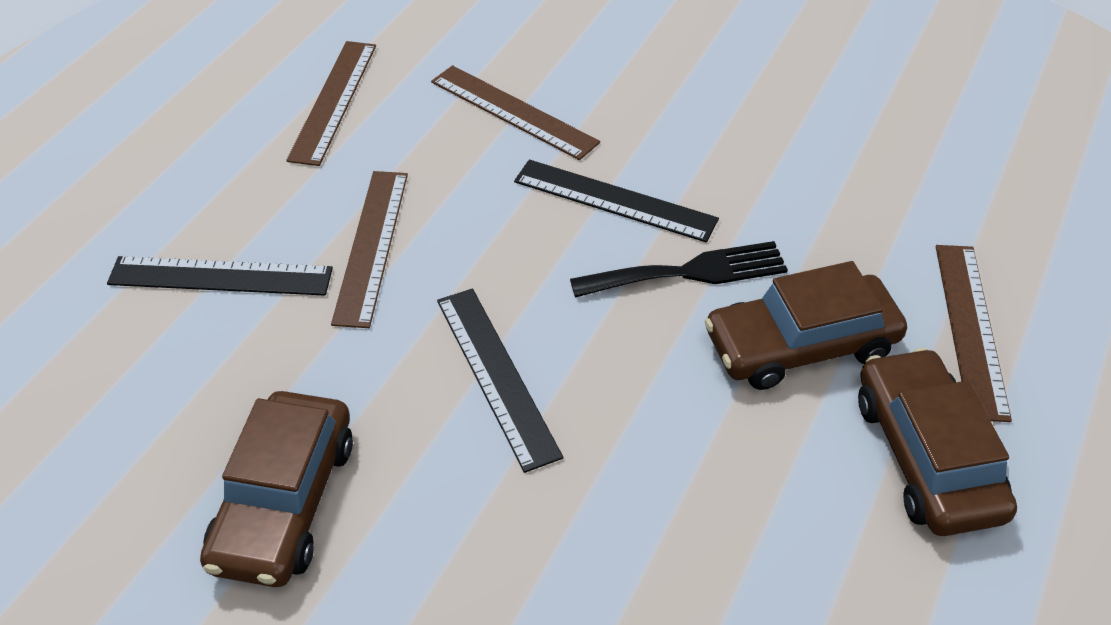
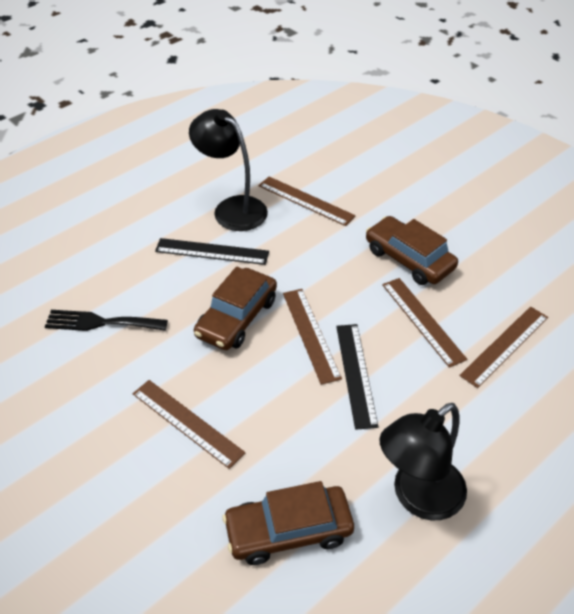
black lamp: 0 -> 2
black ruler: 3 -> 2
brown ruler: 4 -> 5

